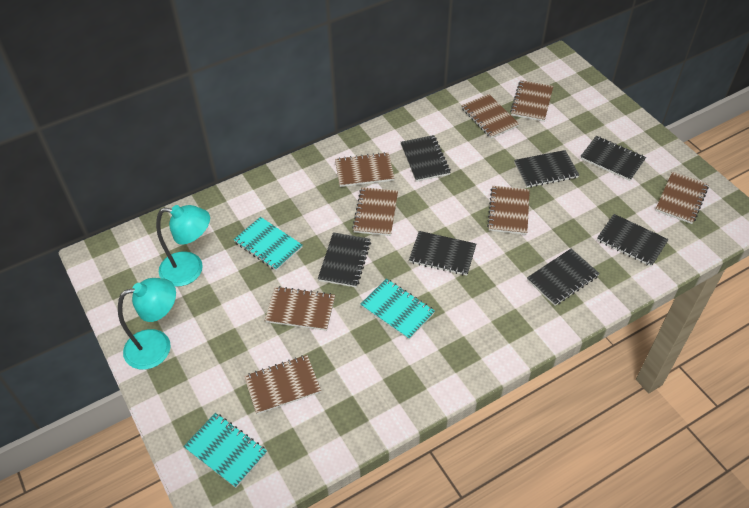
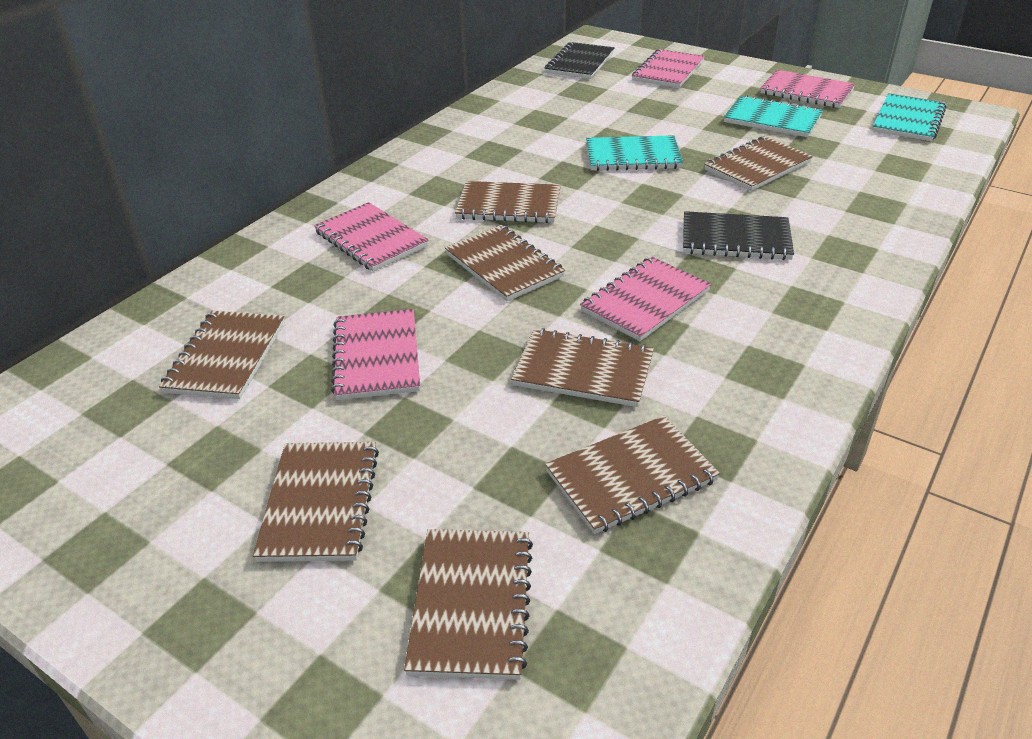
black notebook: 7 -> 2
pink notebook: 0 -> 5
turquoise lamp: 2 -> 0

